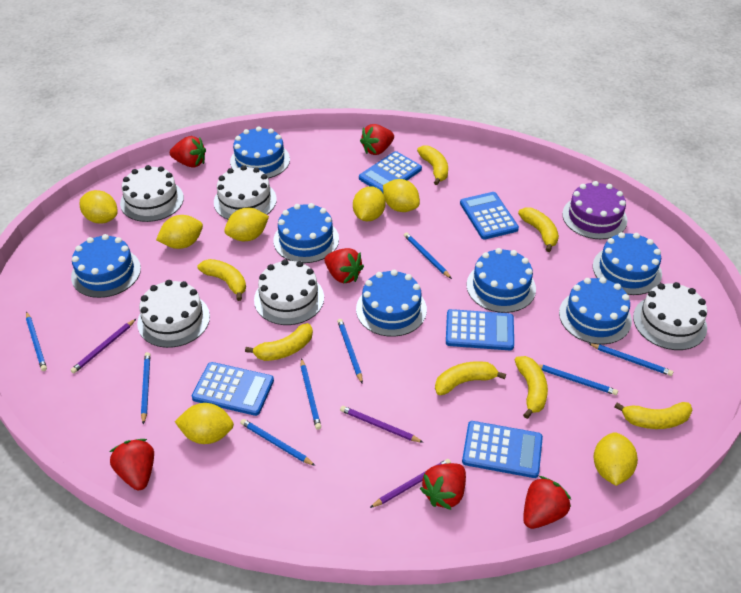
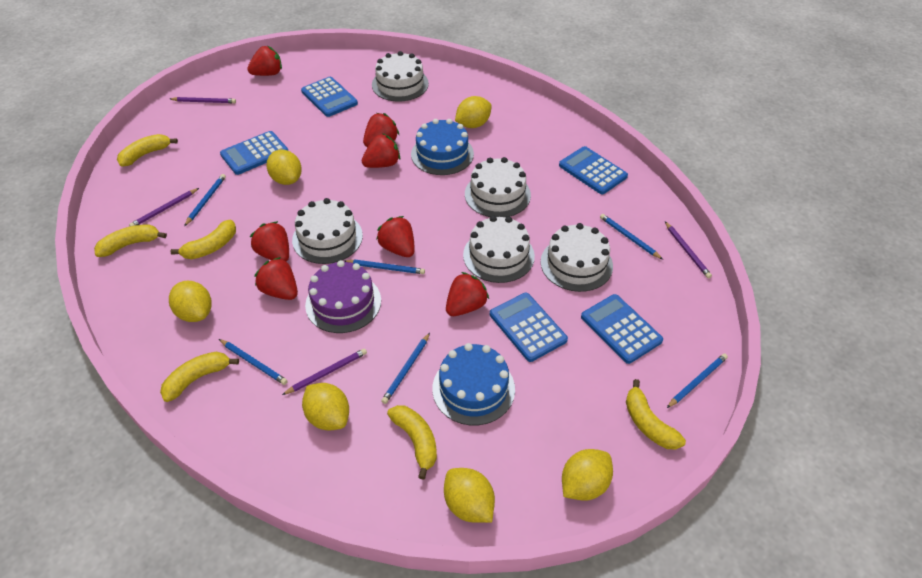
blue cake: 7 -> 2
blue pencil: 8 -> 6
purple pencil: 3 -> 4
red strawberry: 6 -> 7
yellow banana: 7 -> 6
yellow lemon: 7 -> 6

